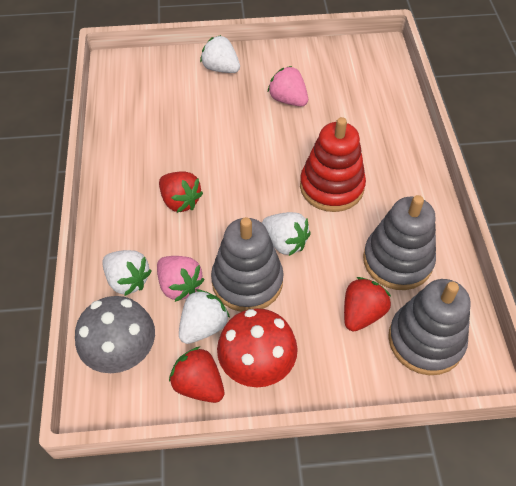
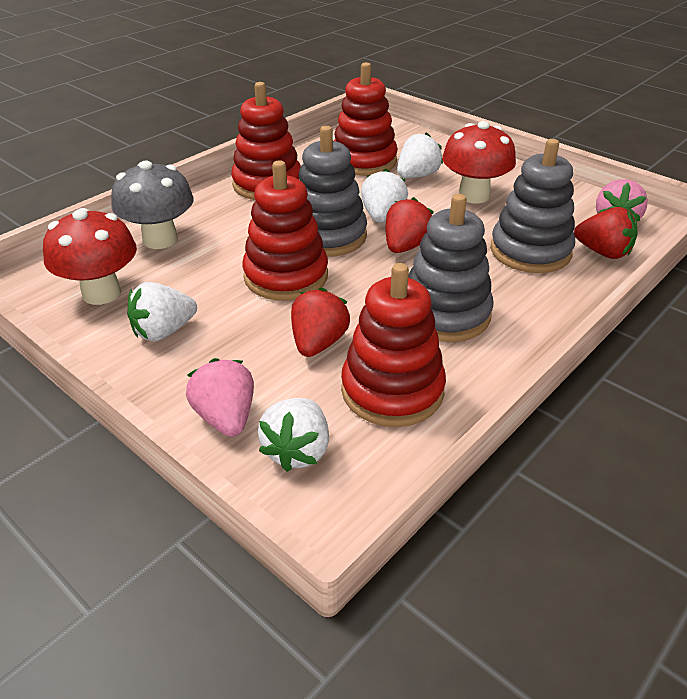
red mushroom: 1 -> 2
red stacking toy: 1 -> 4

